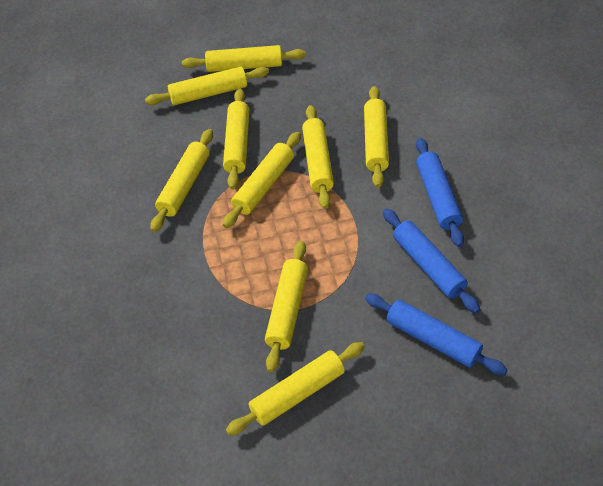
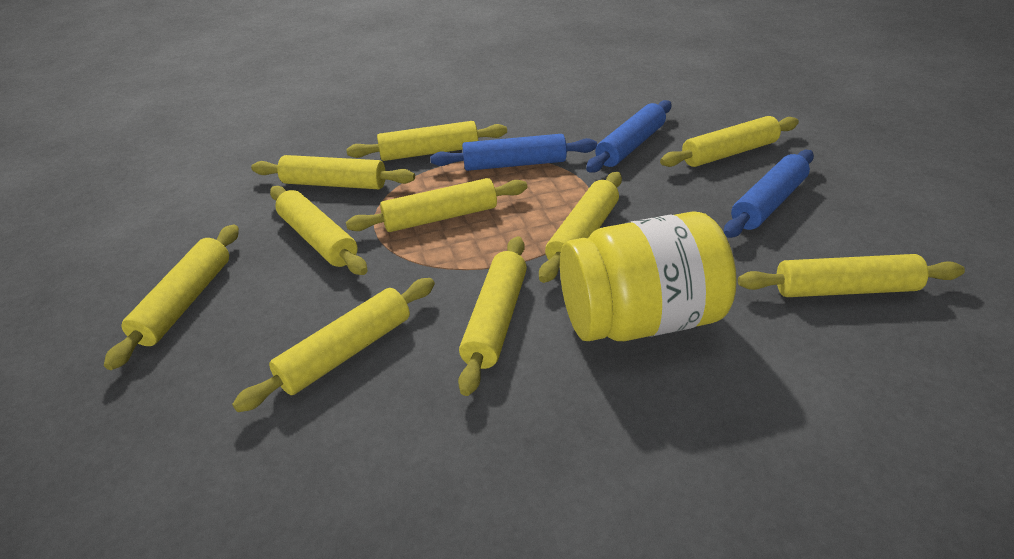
yellow jar: 0 -> 1
yellow rolling pin: 9 -> 10

